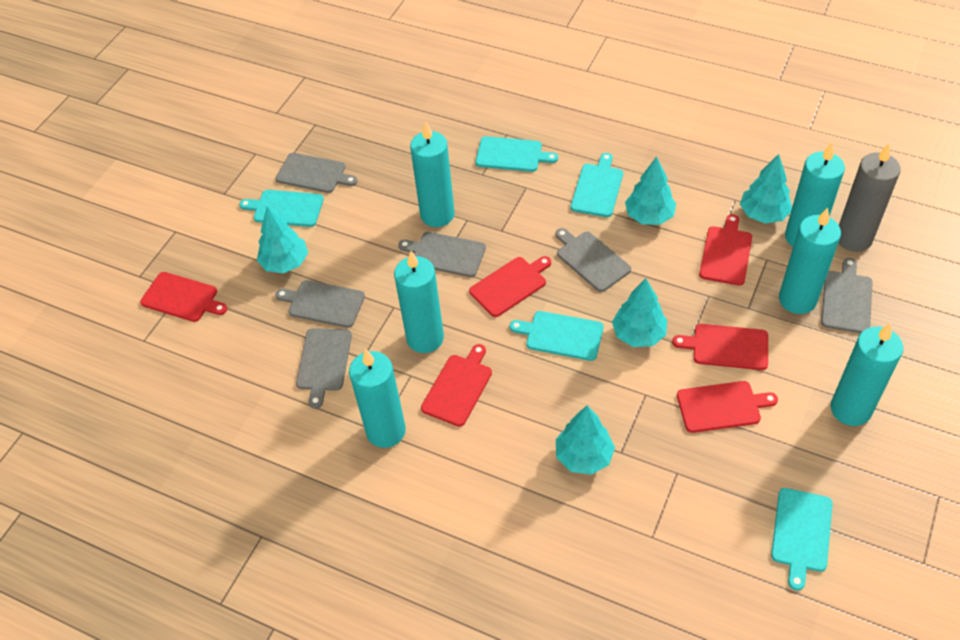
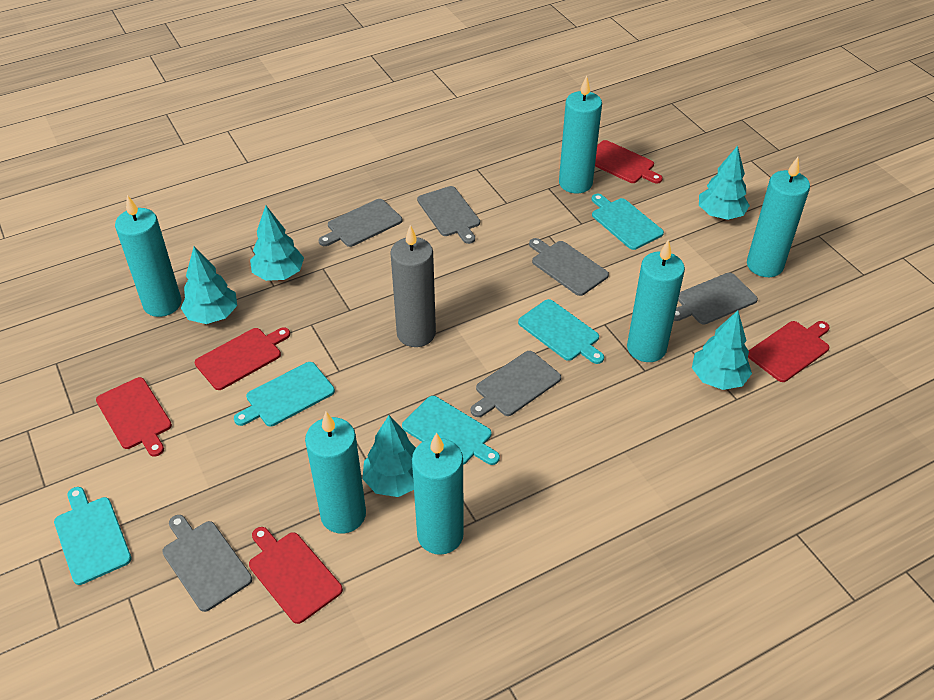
red cutting board: 6 -> 5

